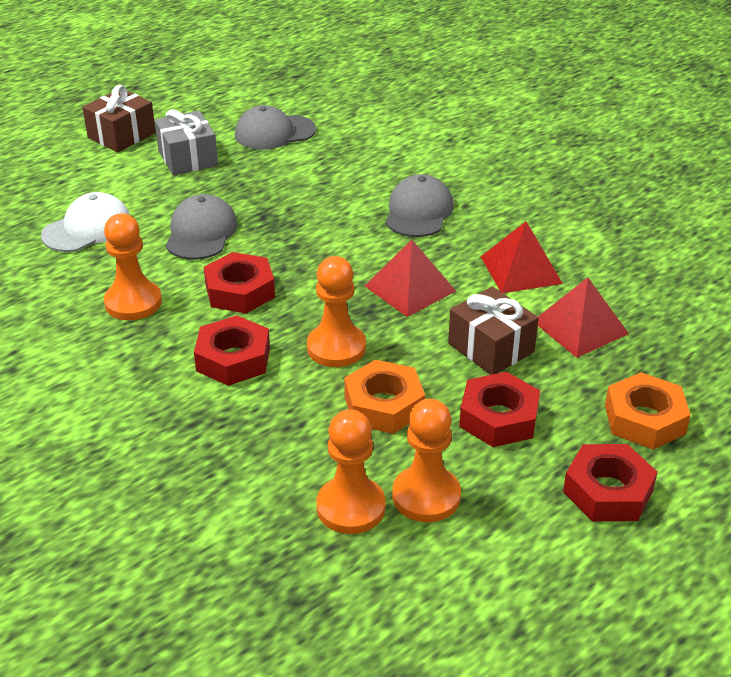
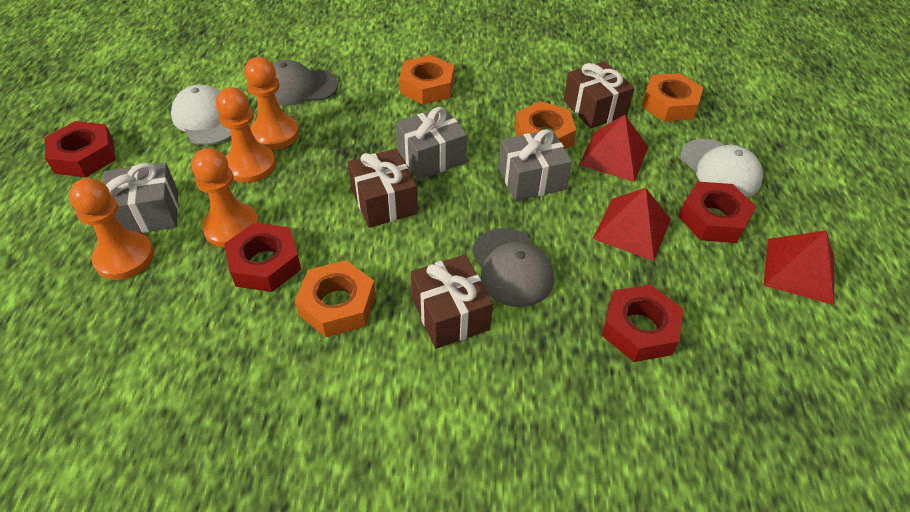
brown gift: 2 -> 3
grey cap: 3 -> 2
grey gift: 1 -> 3
orange nut: 2 -> 4
white cap: 1 -> 2

